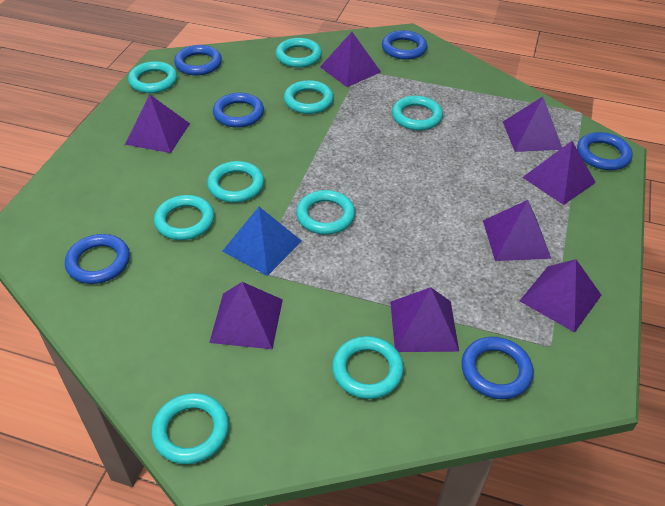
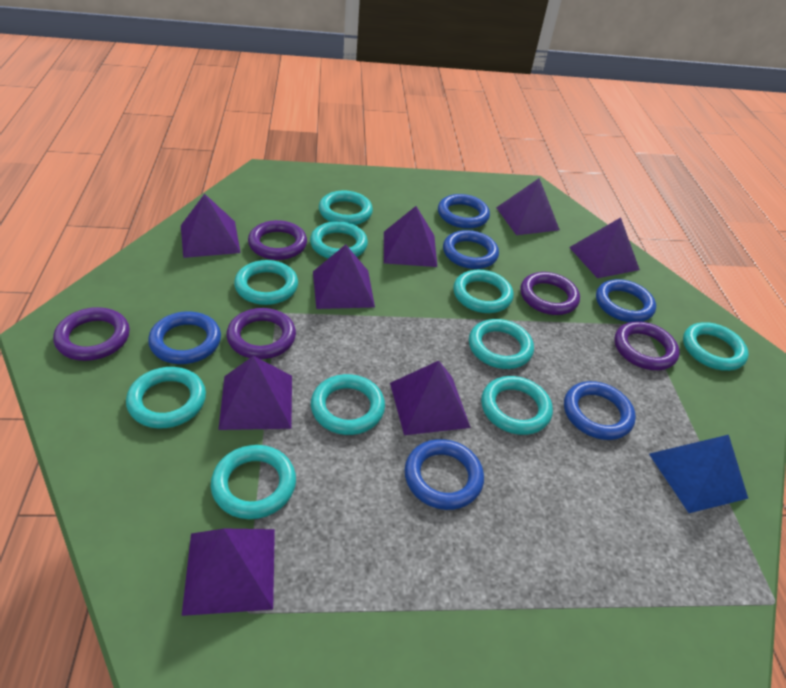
purple ring: 0 -> 5
turquoise ring: 9 -> 10

